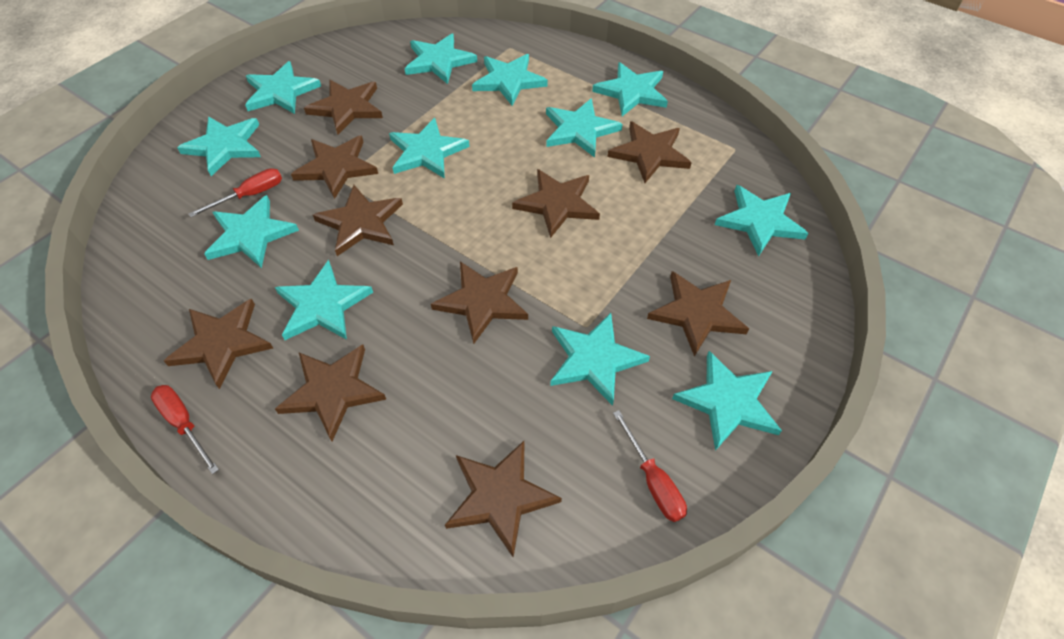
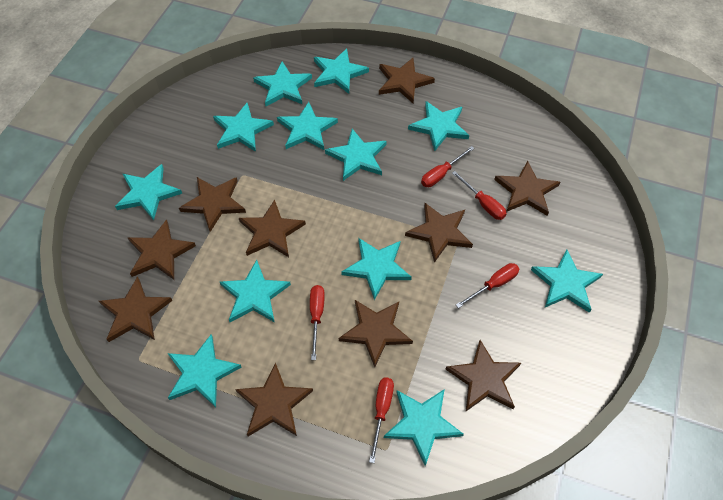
red screwdriver: 3 -> 5

